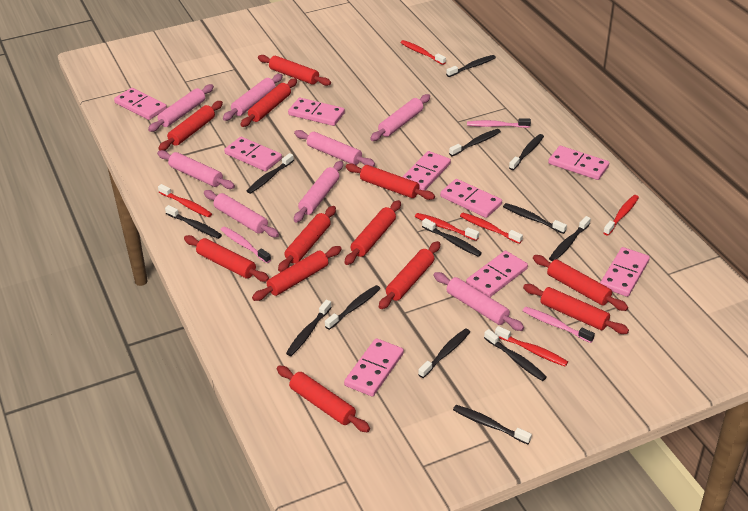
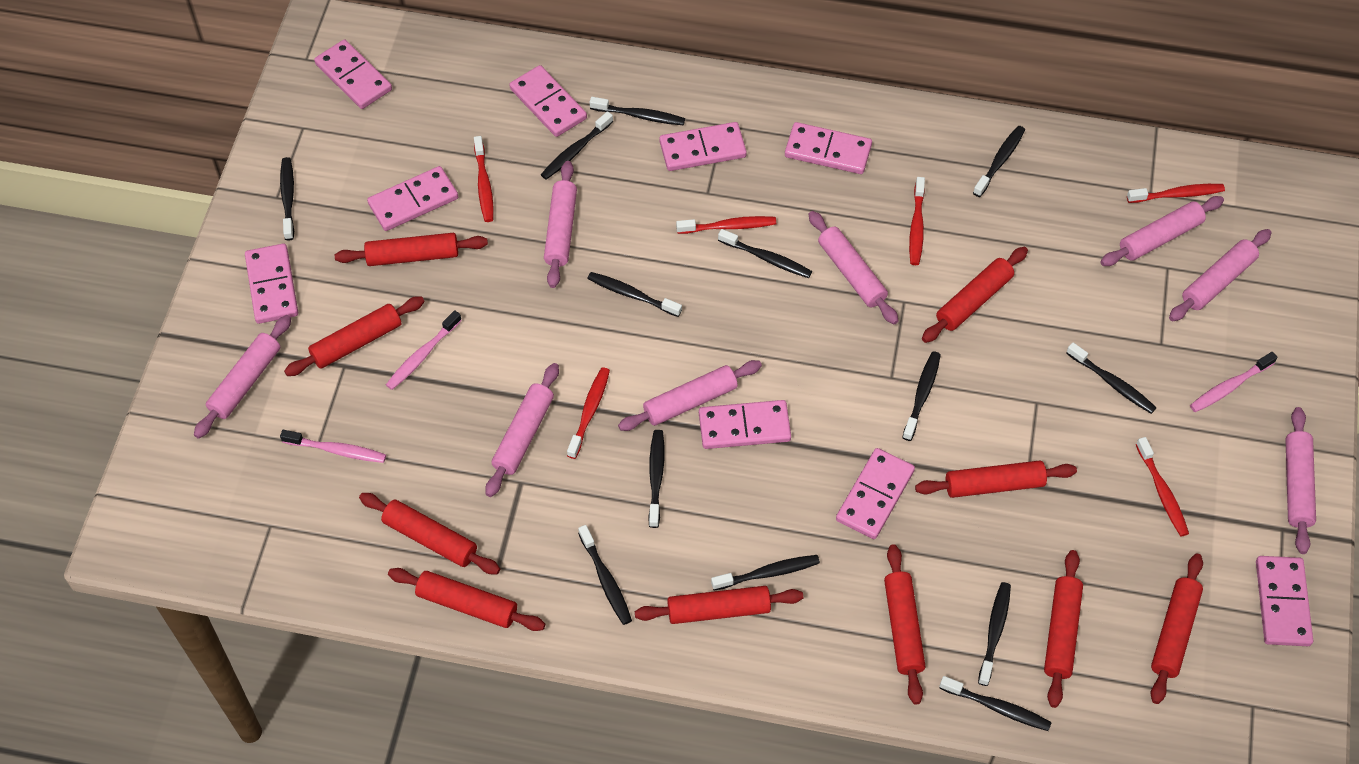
red rolling pin: 12 -> 10

